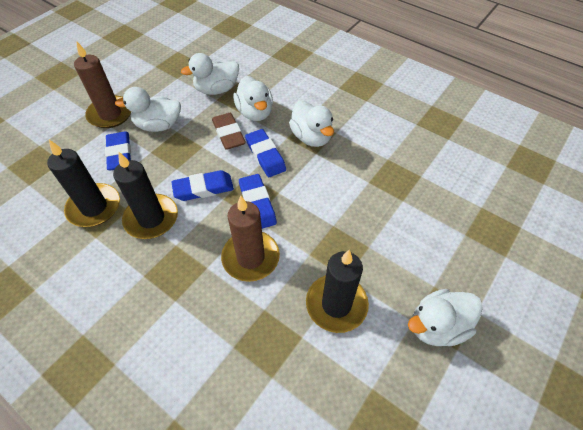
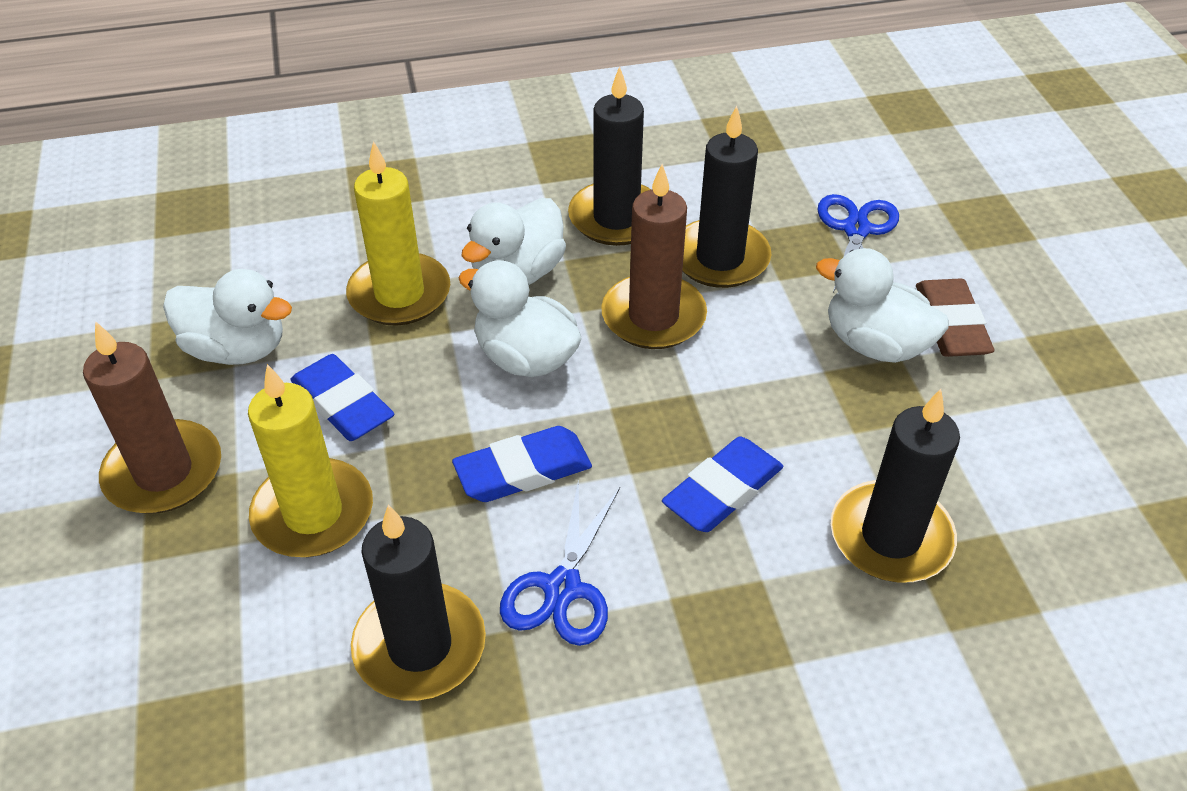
black candle: 3 -> 4
blue eraser: 4 -> 3
blue scissors: 0 -> 2
white duck: 5 -> 4
yellow candle: 0 -> 2

